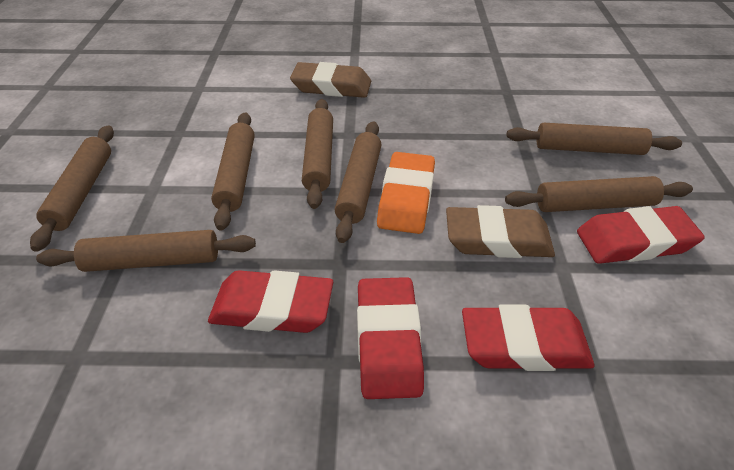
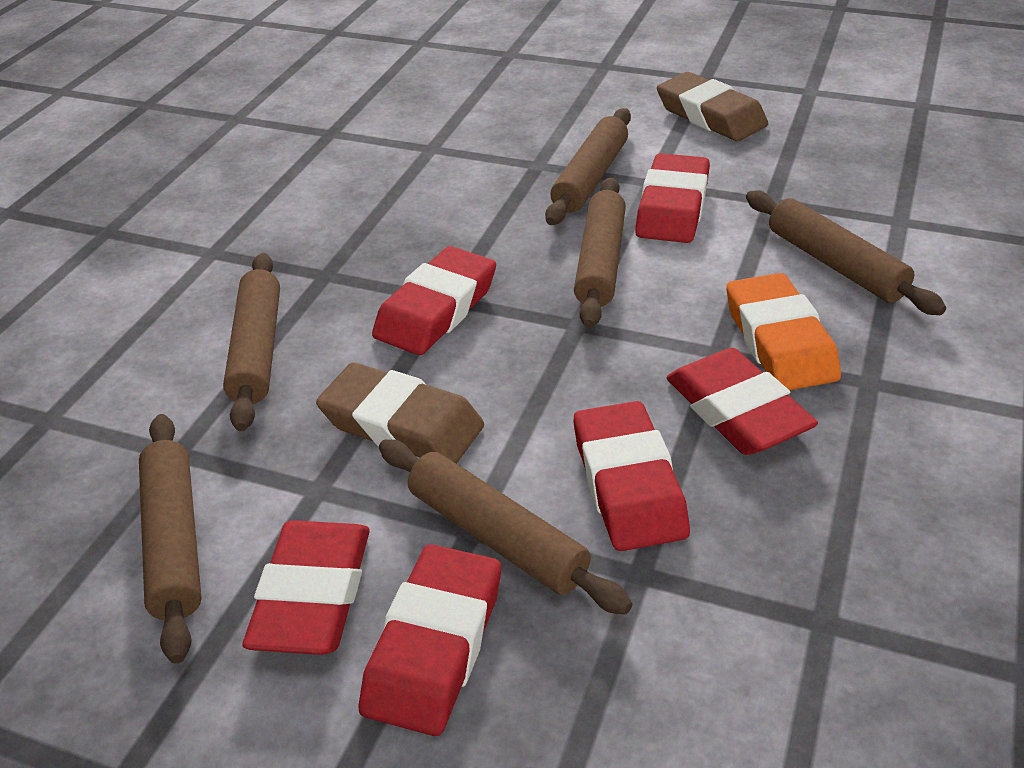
brown rolling pin: 7 -> 6
red eraser: 4 -> 6

